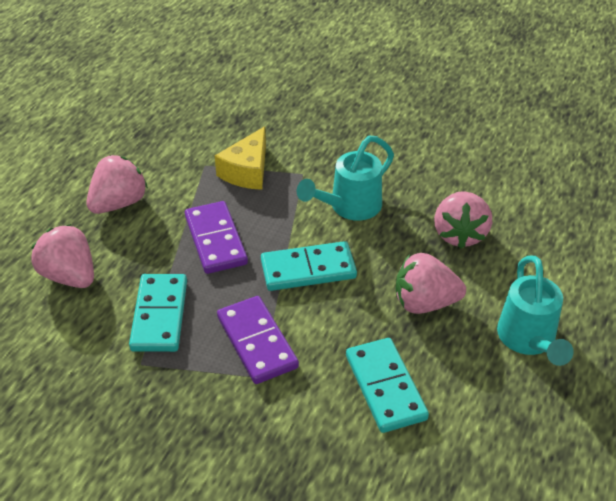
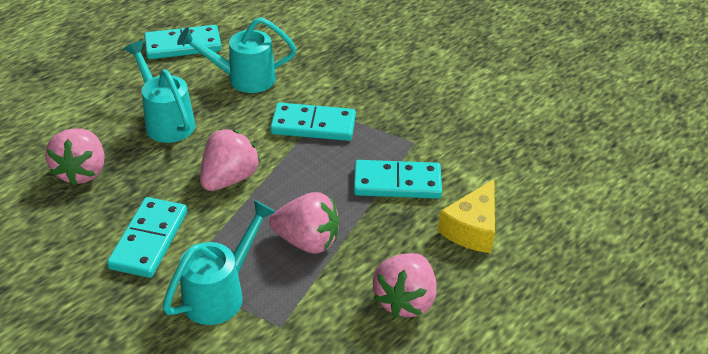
purple domino: 2 -> 0
turquoise domino: 3 -> 4
turquoise watering can: 2 -> 3

